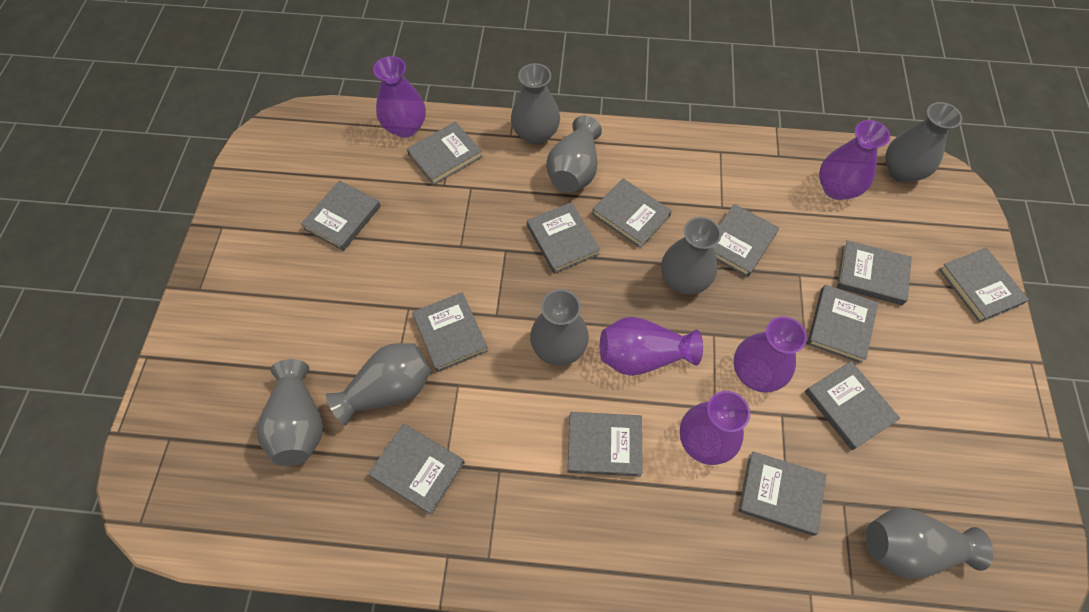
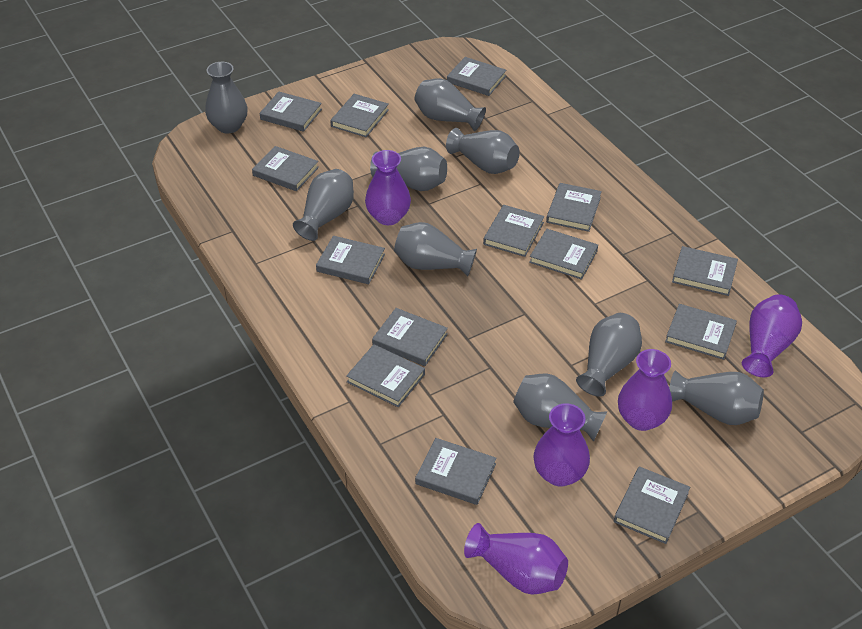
grey book: 13 -> 14
grey vase: 8 -> 9

